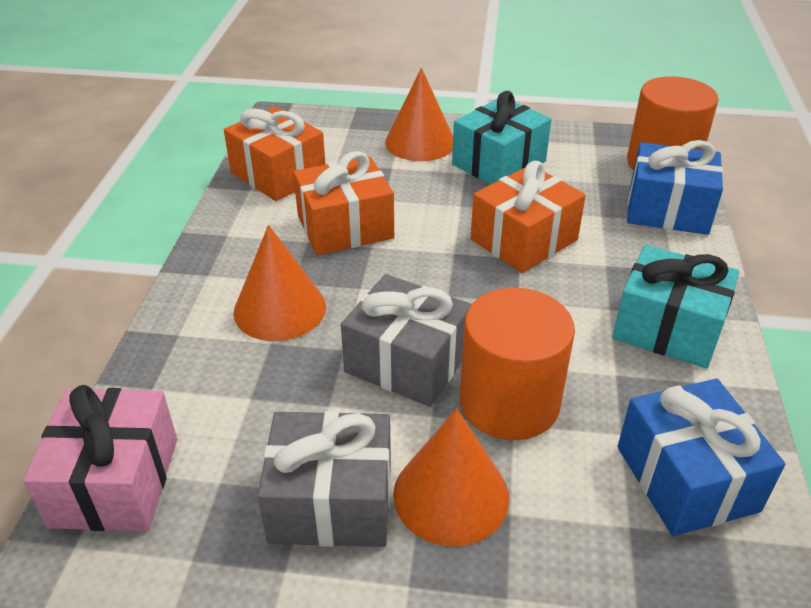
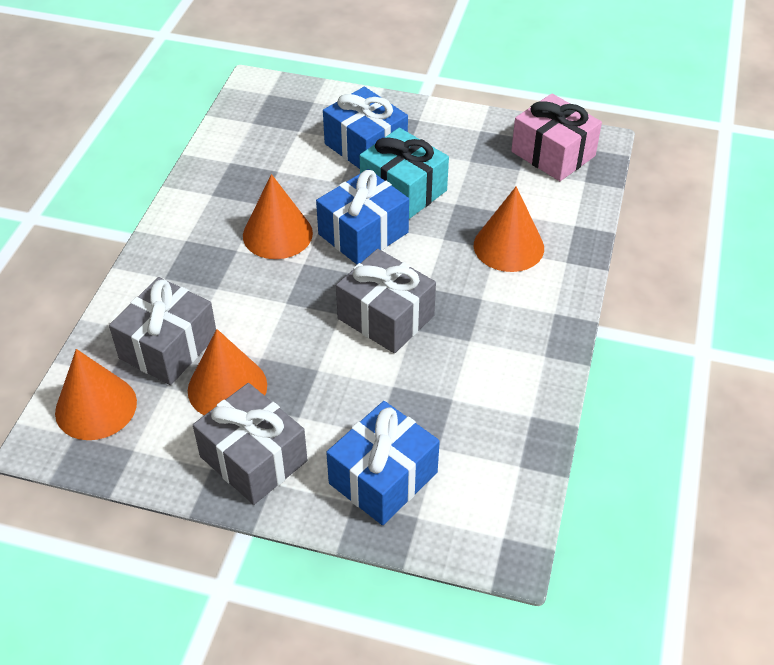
blue gift: 2 -> 3
grey gift: 2 -> 3
orange cone: 3 -> 4
orange cylinder: 2 -> 0
orange gift: 3 -> 0
turquoise gift: 2 -> 1

